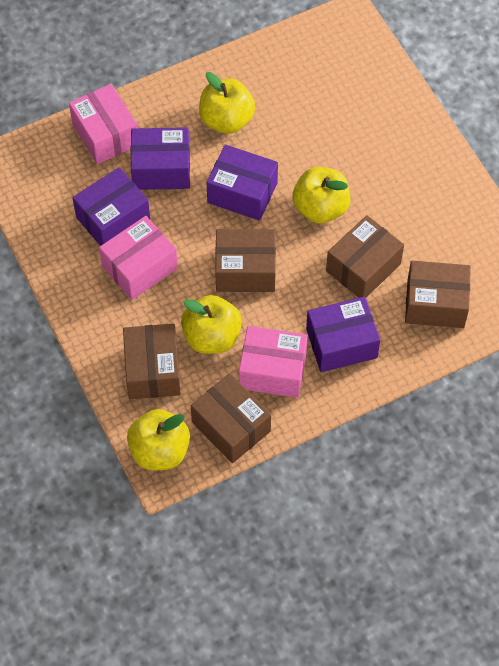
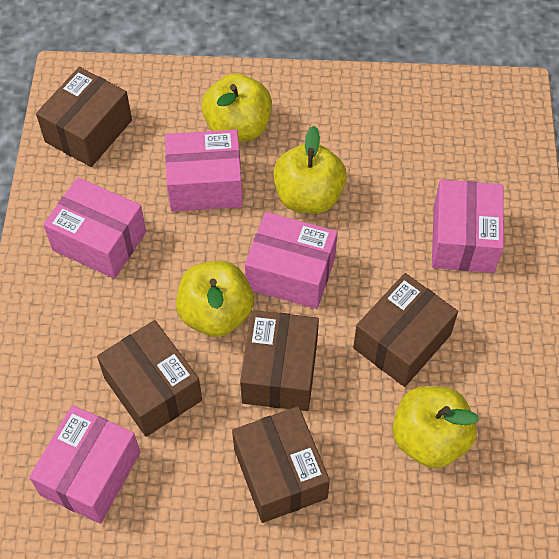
pink box: 3 -> 5
purple box: 4 -> 0

